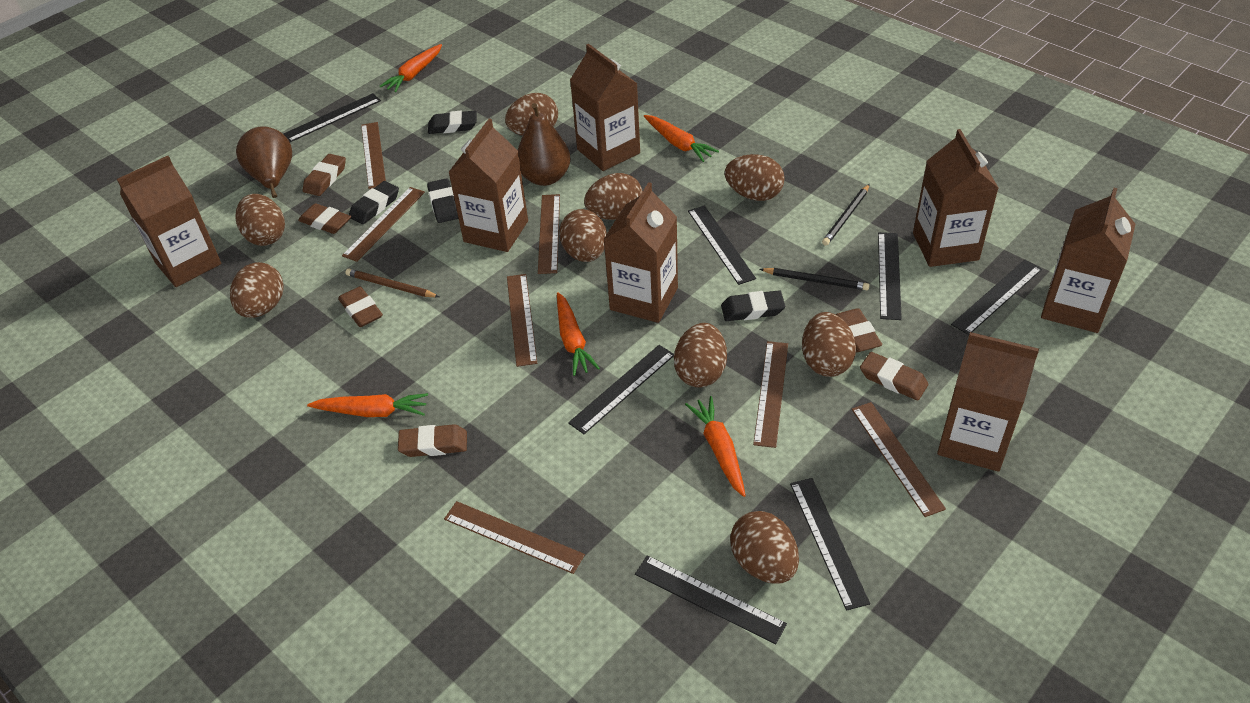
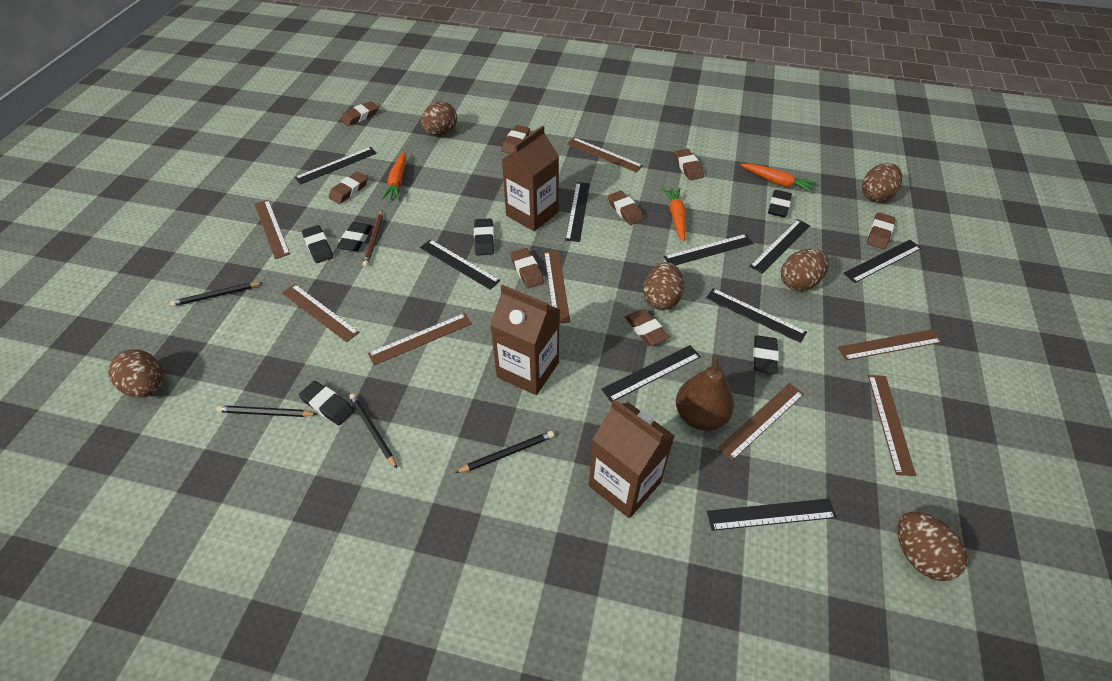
black eraser: 4 -> 6
black pencil: 2 -> 4
black ruler: 7 -> 9
brown carton: 7 -> 3
brown egg: 9 -> 6
brown eraser: 6 -> 8
brown pear: 2 -> 1
brown ruler: 7 -> 8
orange carrot: 5 -> 3

